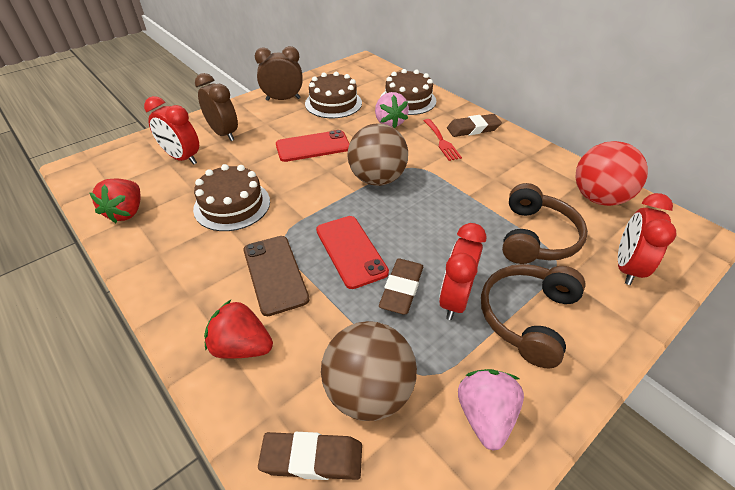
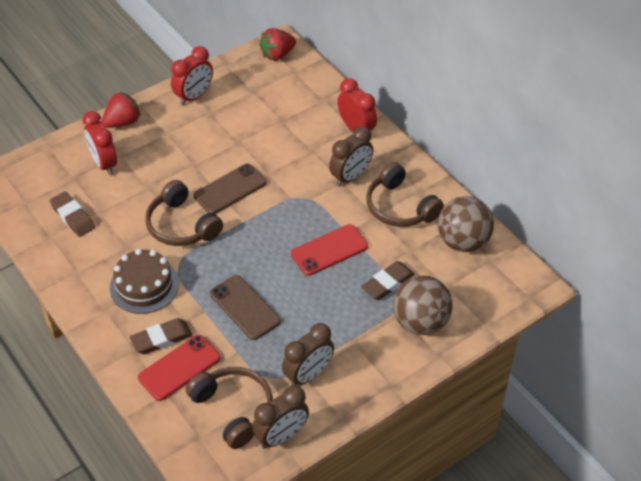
brown cake: 3 -> 1
brown clock: 2 -> 3
brown headphones: 2 -> 3
brown phone: 1 -> 2
pink strawberry: 2 -> 0
red ball: 1 -> 0
red fork: 1 -> 0

